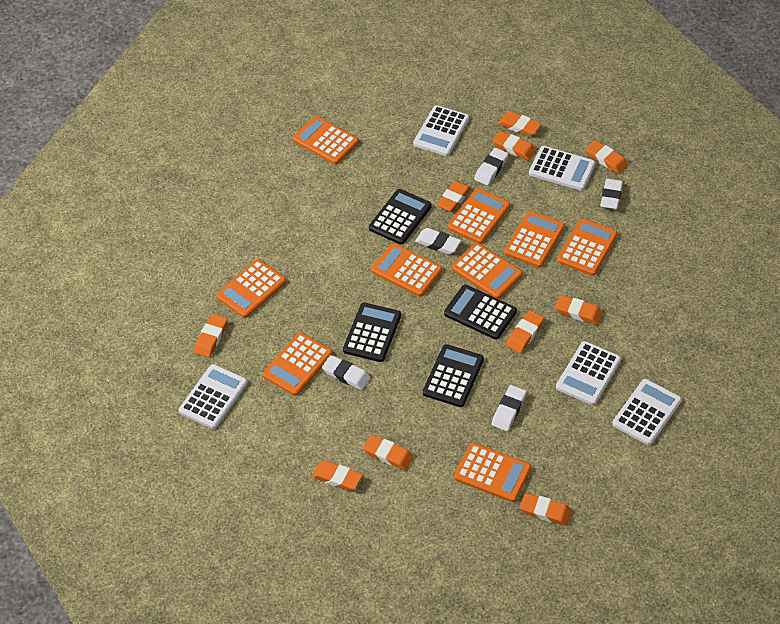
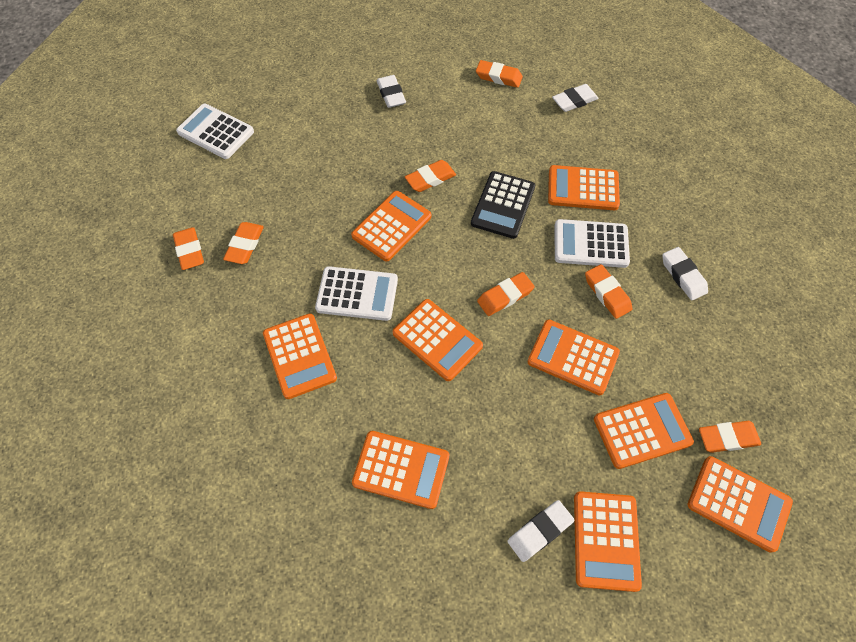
black calculator: 4 -> 1
orange eraser: 10 -> 7
white calculator: 5 -> 3
white eraser: 5 -> 4

